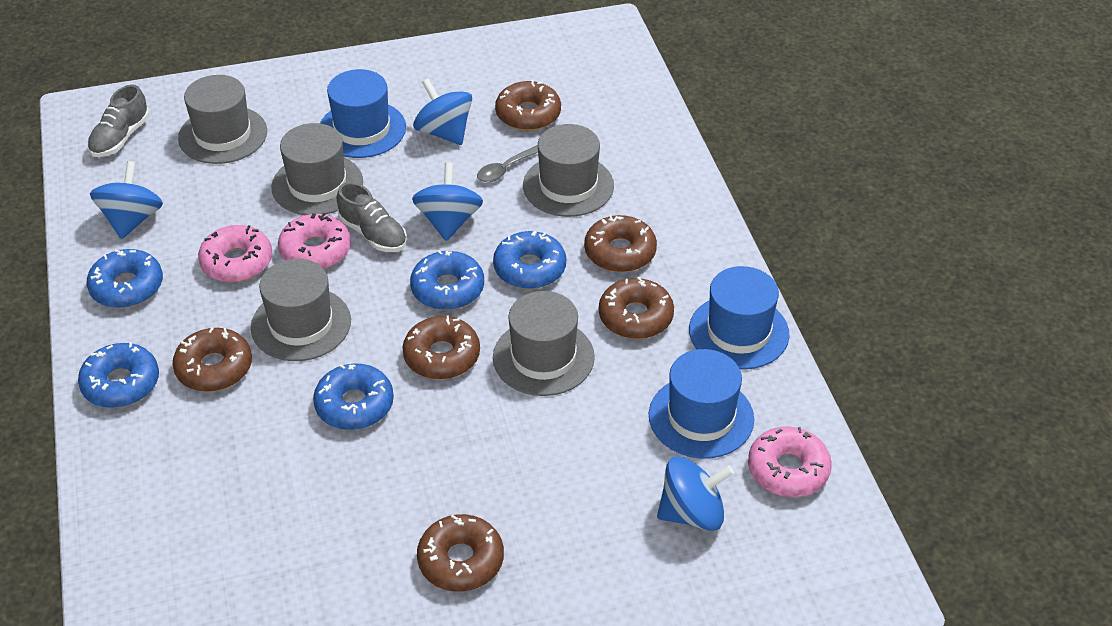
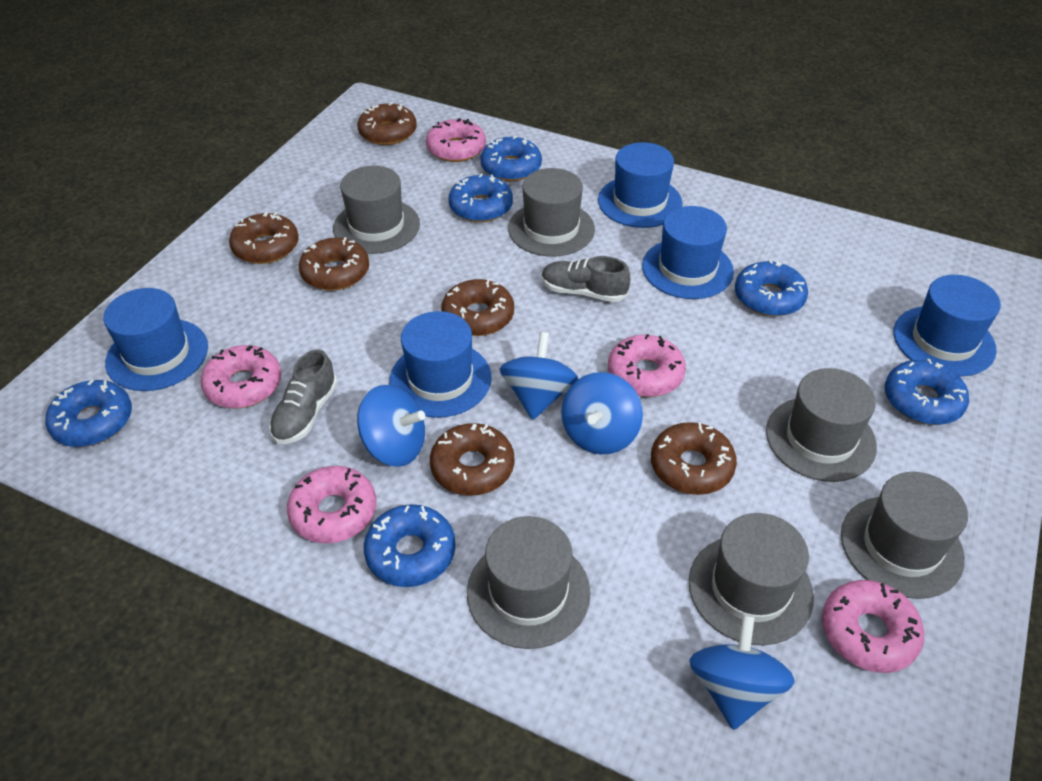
blue donut: 5 -> 6
blue hat: 3 -> 5
grey hat: 5 -> 6
grey spoon: 1 -> 0
pink donut: 3 -> 5

